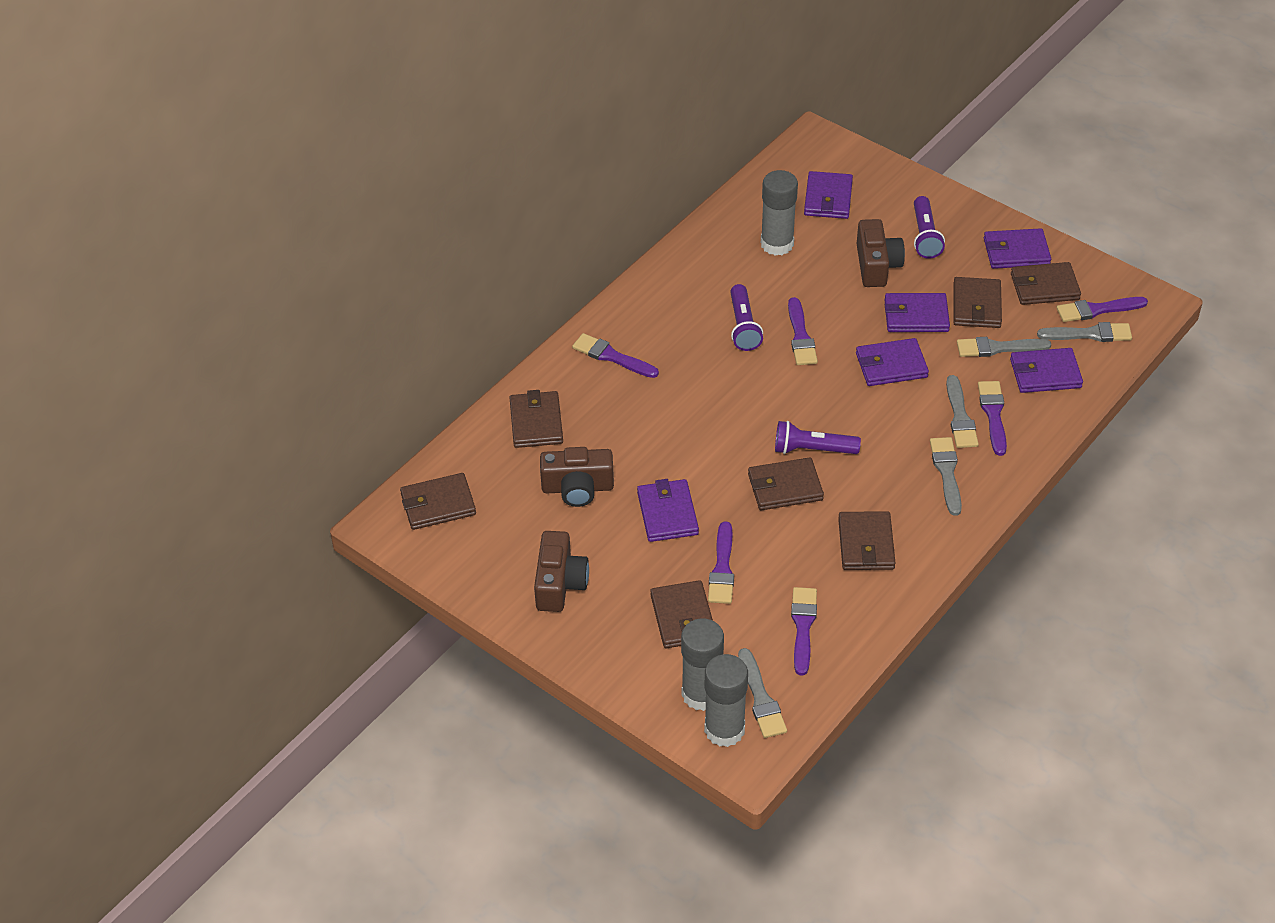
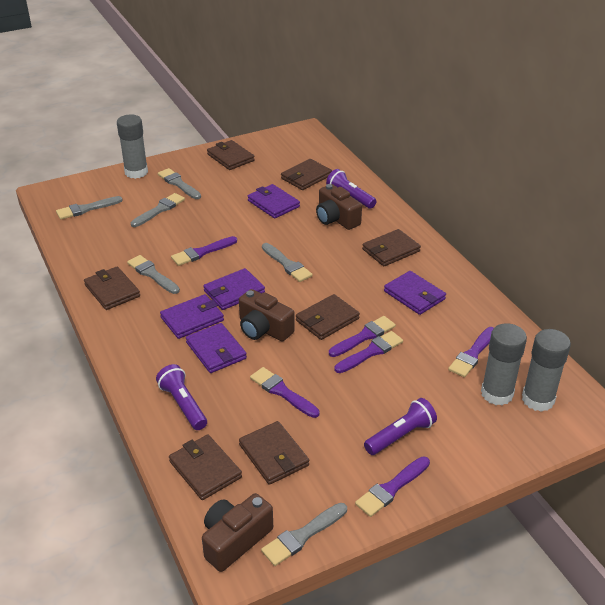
grey brush: 5 -> 6
purple wallet: 6 -> 5

